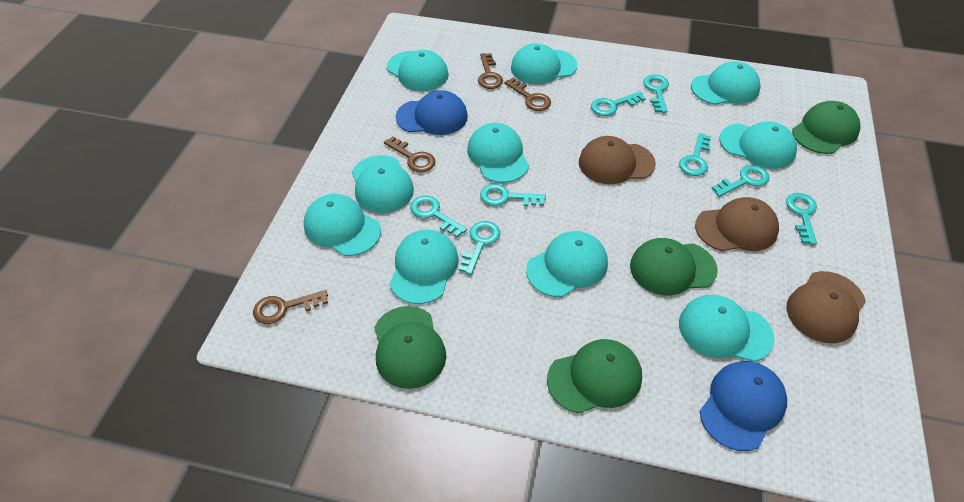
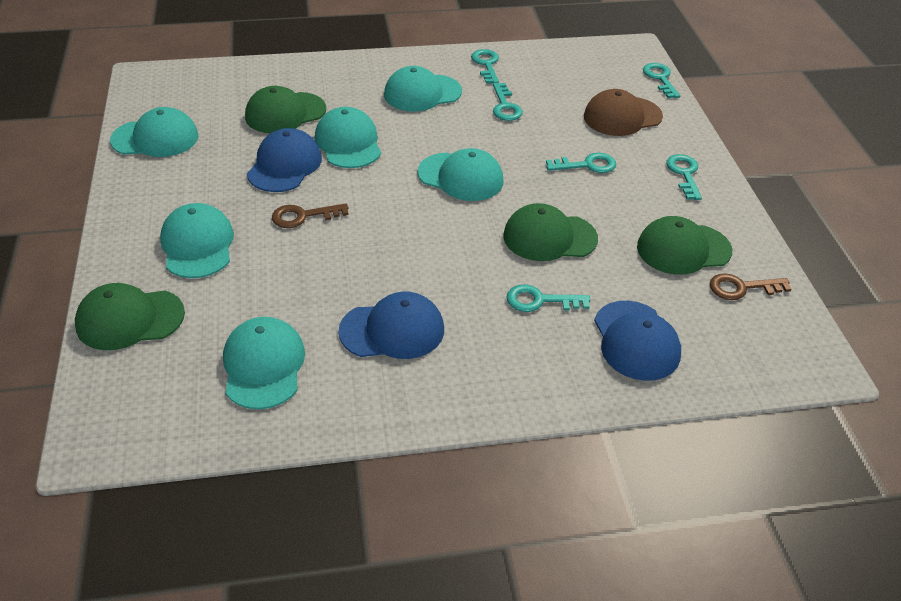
blue cap: 2 -> 3
brown cap: 3 -> 1
brown key: 4 -> 2
turquoise cap: 10 -> 6
turquoise key: 8 -> 6

